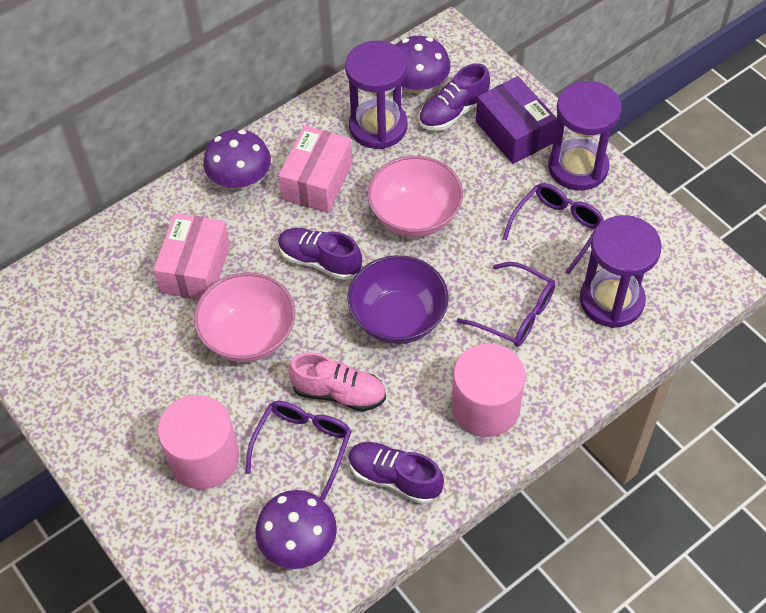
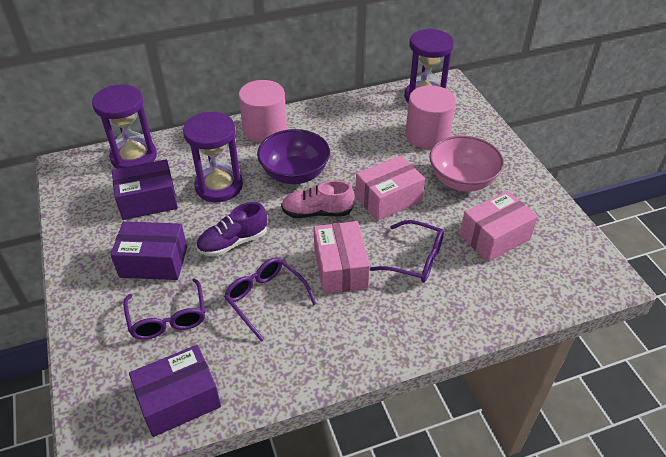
pink bowl: 2 -> 1
pink box: 2 -> 3
purple box: 1 -> 3
purple mushroom: 3 -> 0
purple shoe: 3 -> 1

